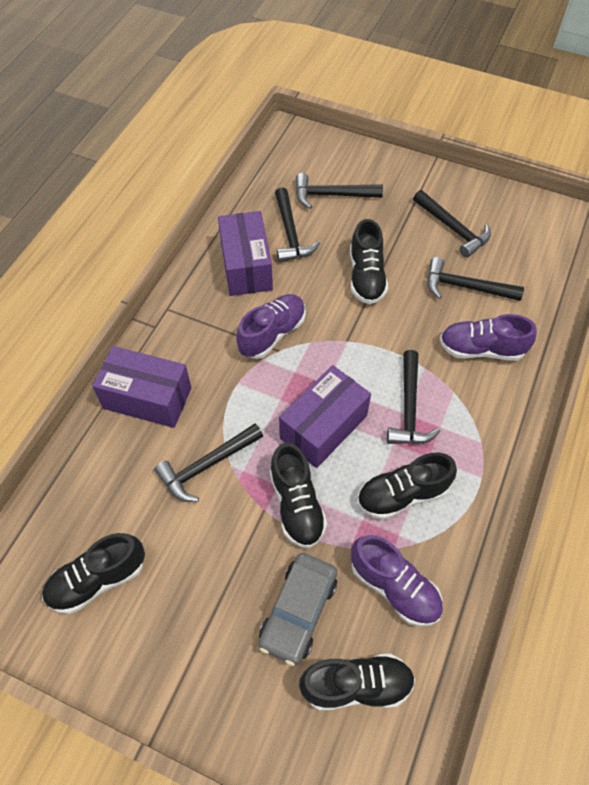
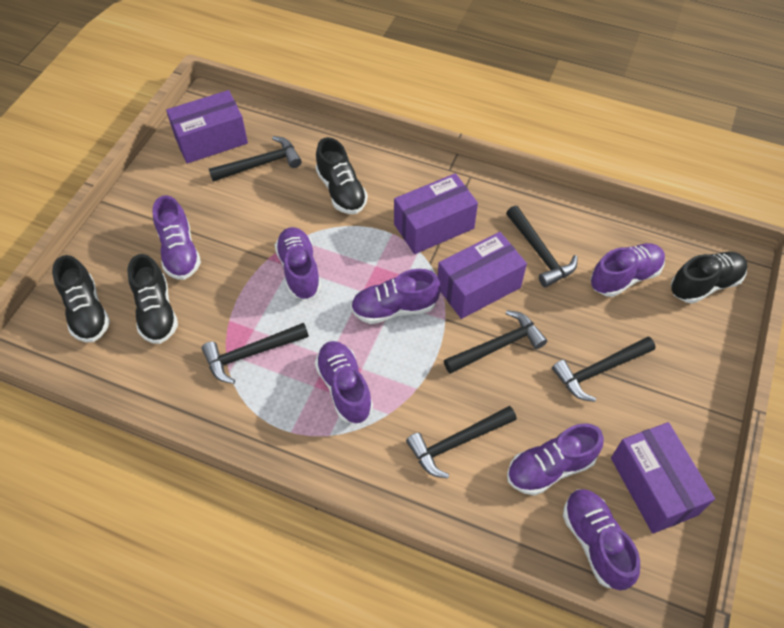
black shoe: 5 -> 4
grey car: 1 -> 0
purple box: 3 -> 4
purple shoe: 3 -> 7

